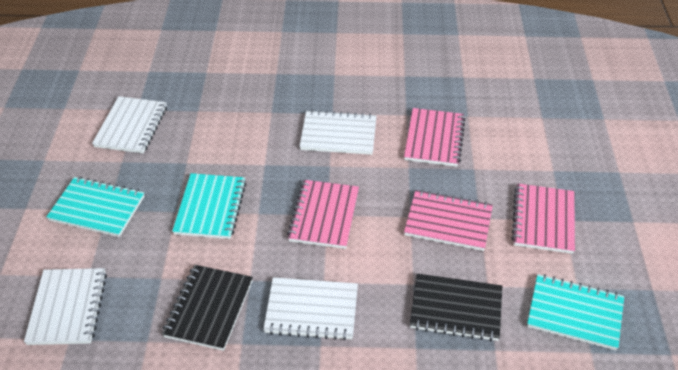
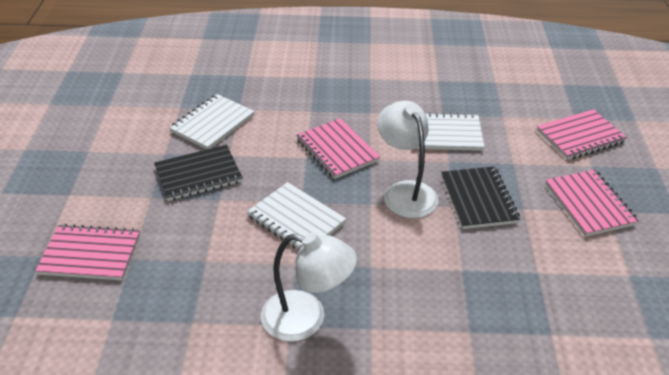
turquoise notebook: 3 -> 0
white lamp: 0 -> 2
white notebook: 4 -> 3

